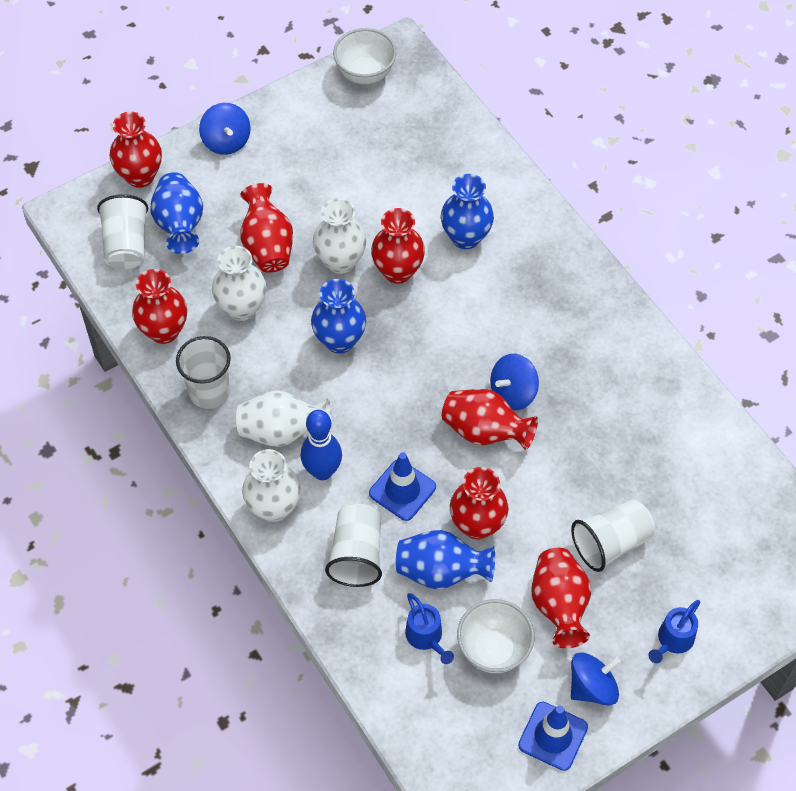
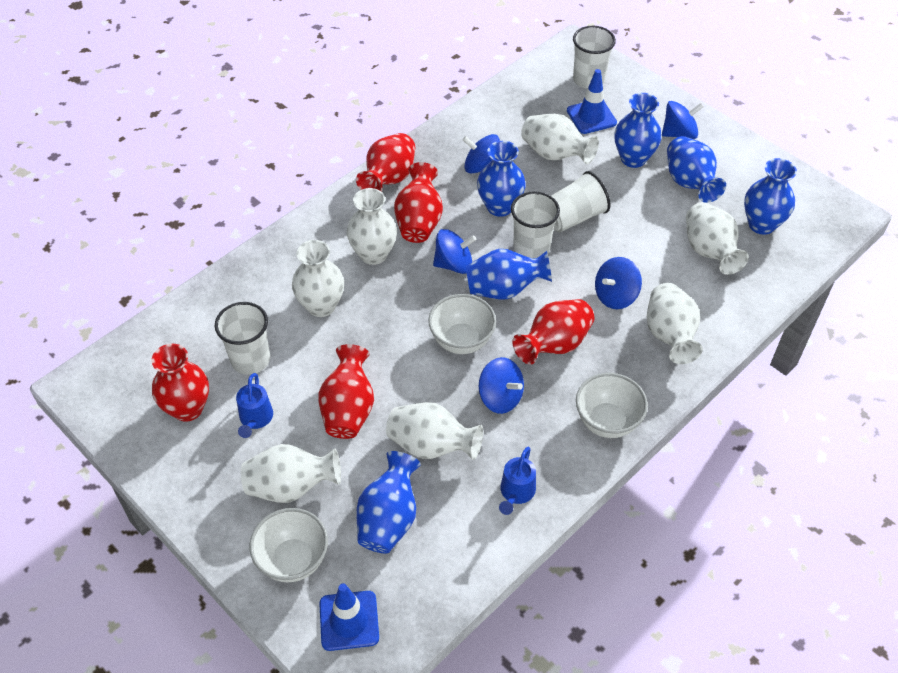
blue bowling pin: 1 -> 0
blue spinning top: 3 -> 5
blue vase: 4 -> 6
red vase: 7 -> 5
white bowl: 2 -> 3
white vase: 4 -> 7

